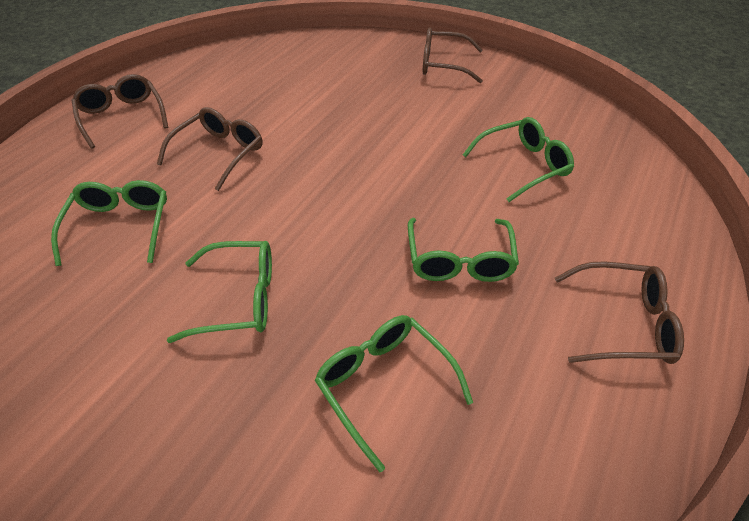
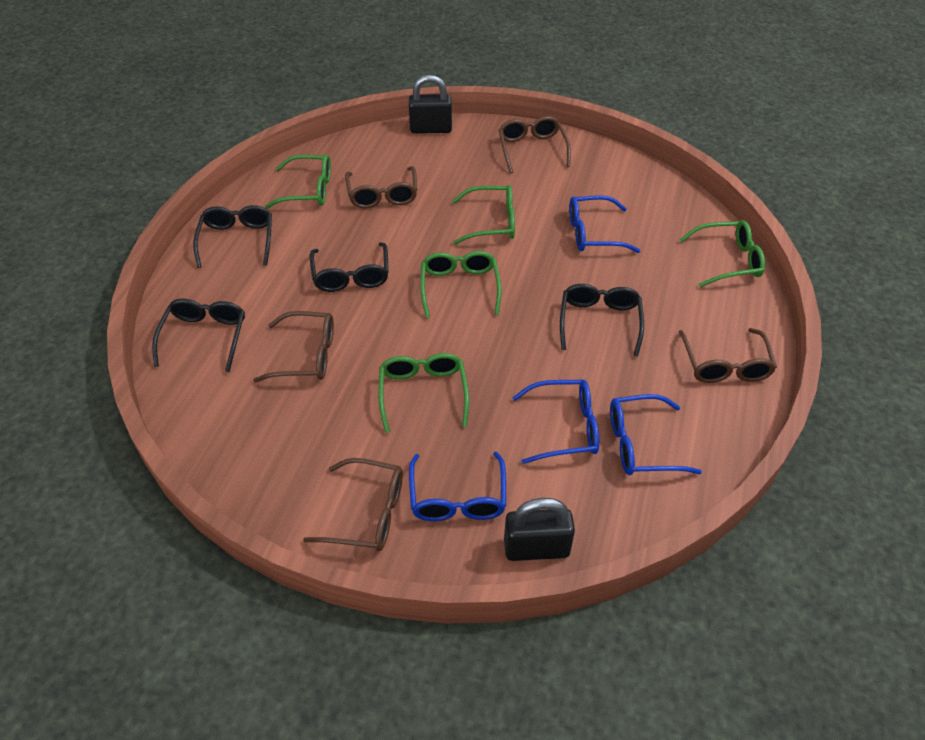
black glasses: 0 -> 4
black padlock: 0 -> 2
blue glasses: 0 -> 4
brown glasses: 4 -> 5

